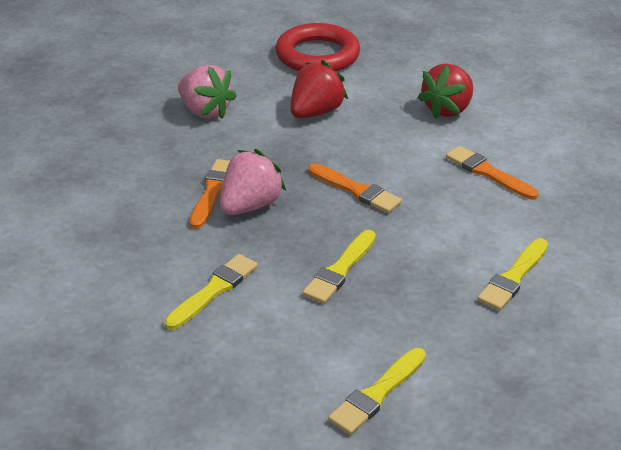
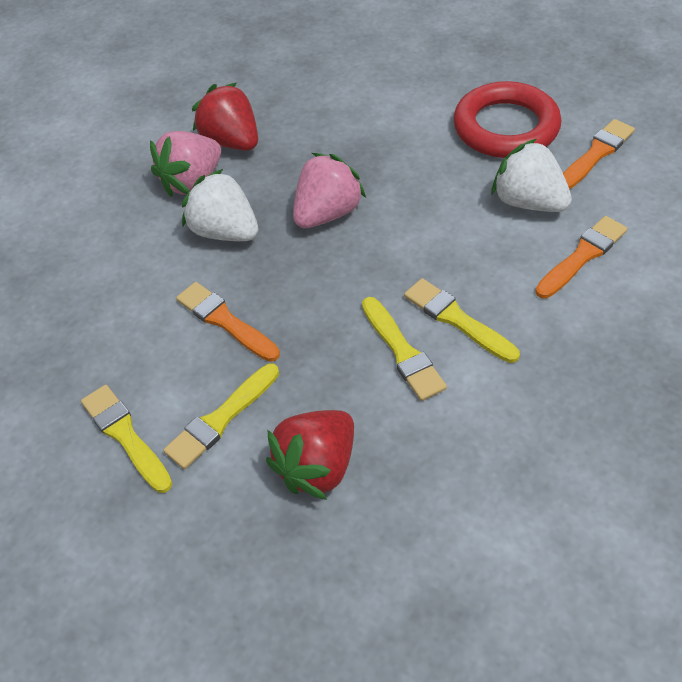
white strawberry: 0 -> 2

